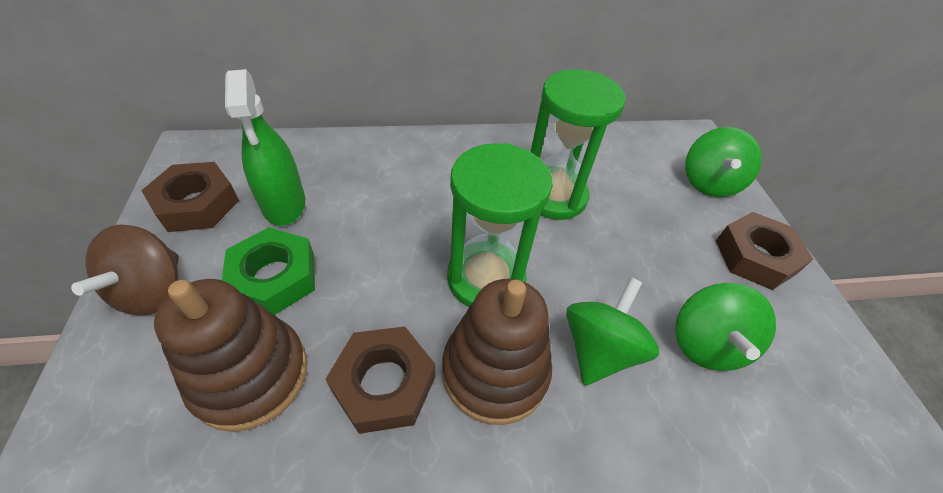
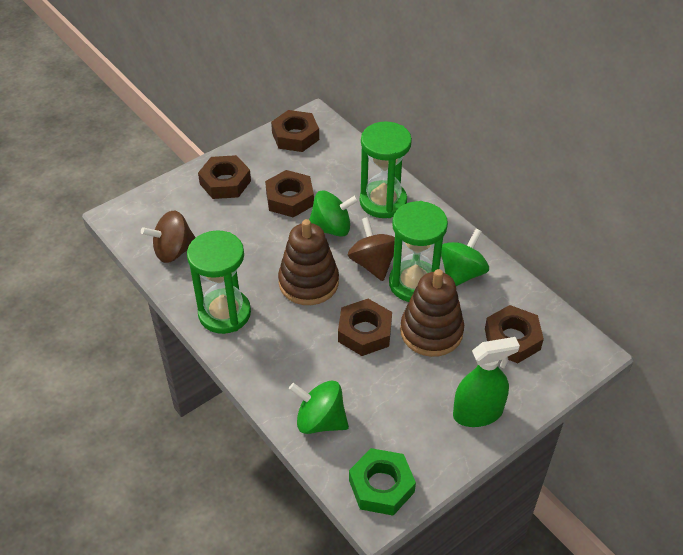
brown nut: 3 -> 5
brown spinning top: 1 -> 2
green hourglass: 2 -> 3

